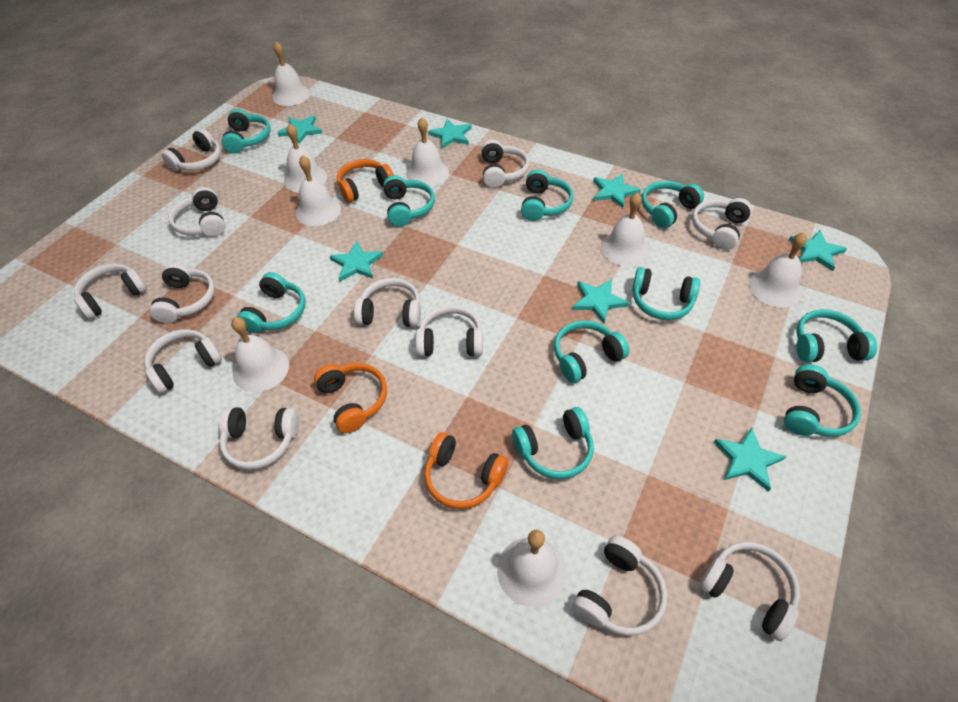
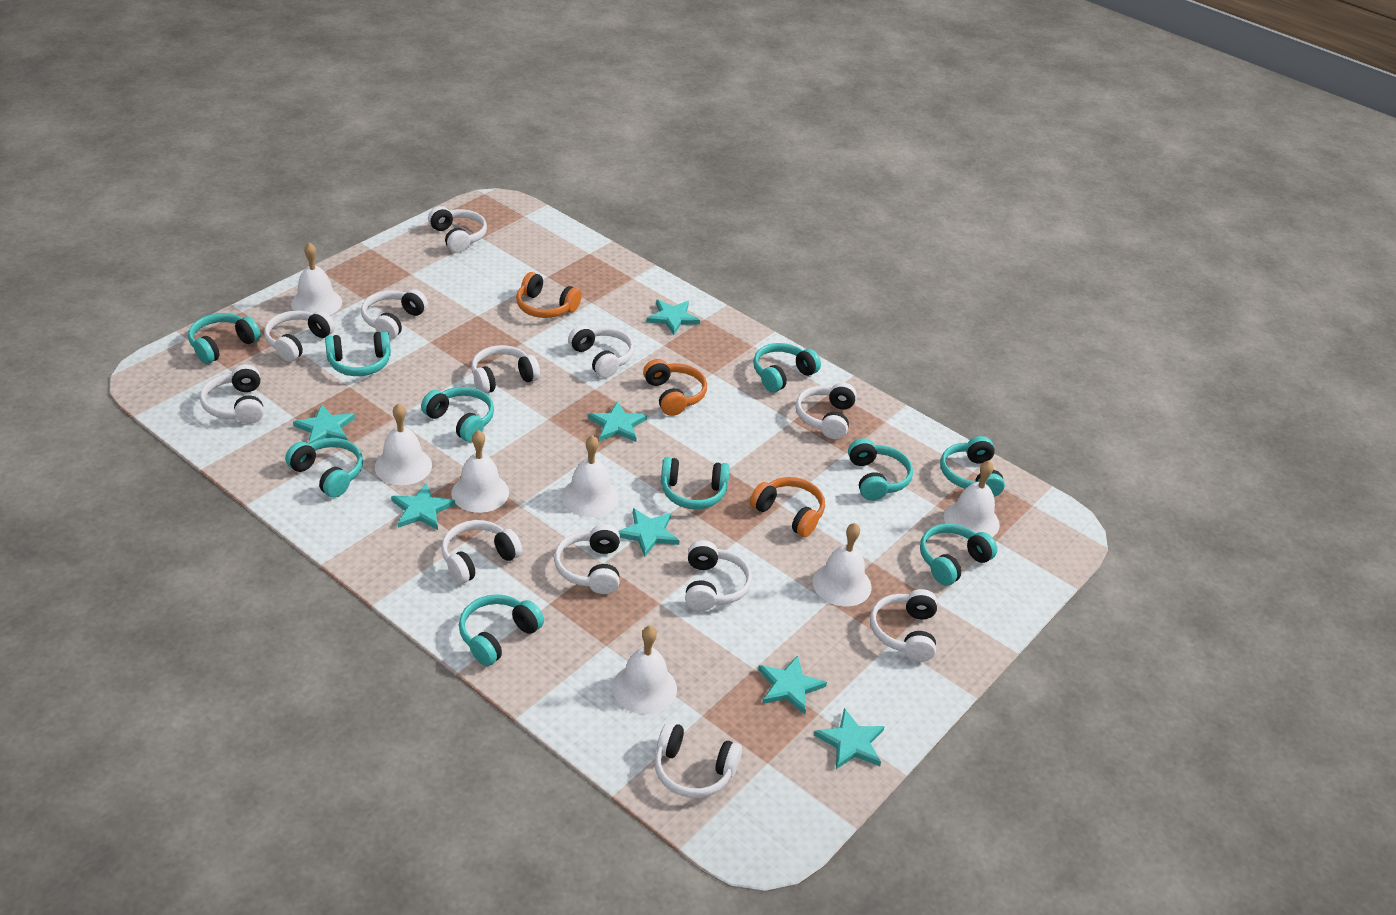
white bell: 8 -> 7

